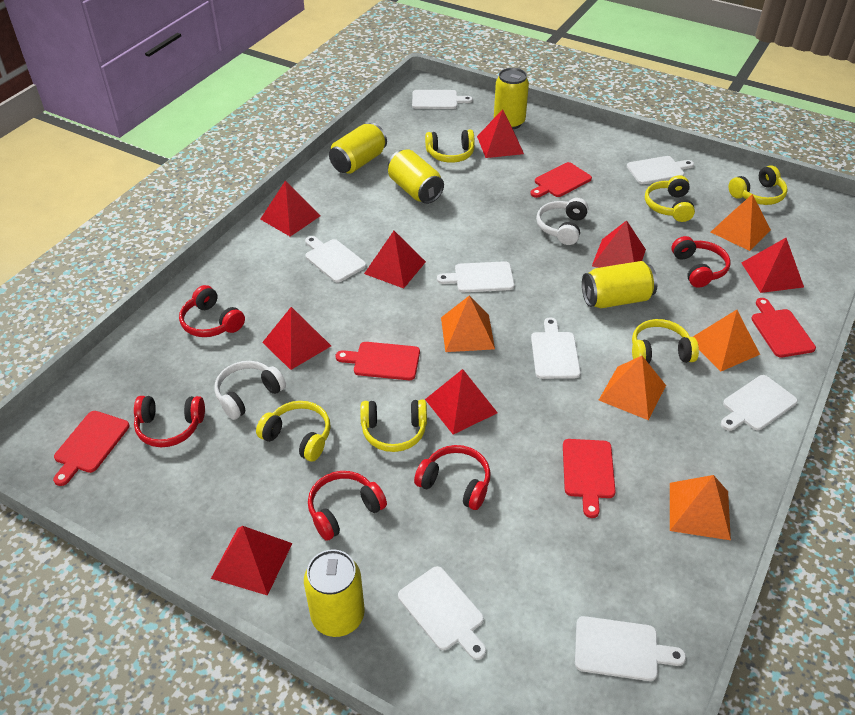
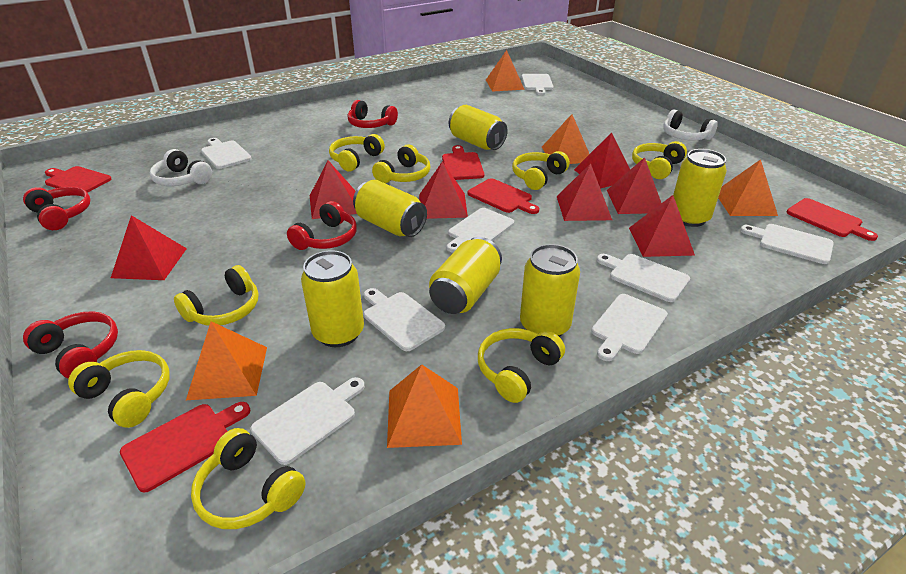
red headphones: 5 -> 4
red pyramid: 8 -> 7
yellow can: 5 -> 6
yellow headphones: 6 -> 8

